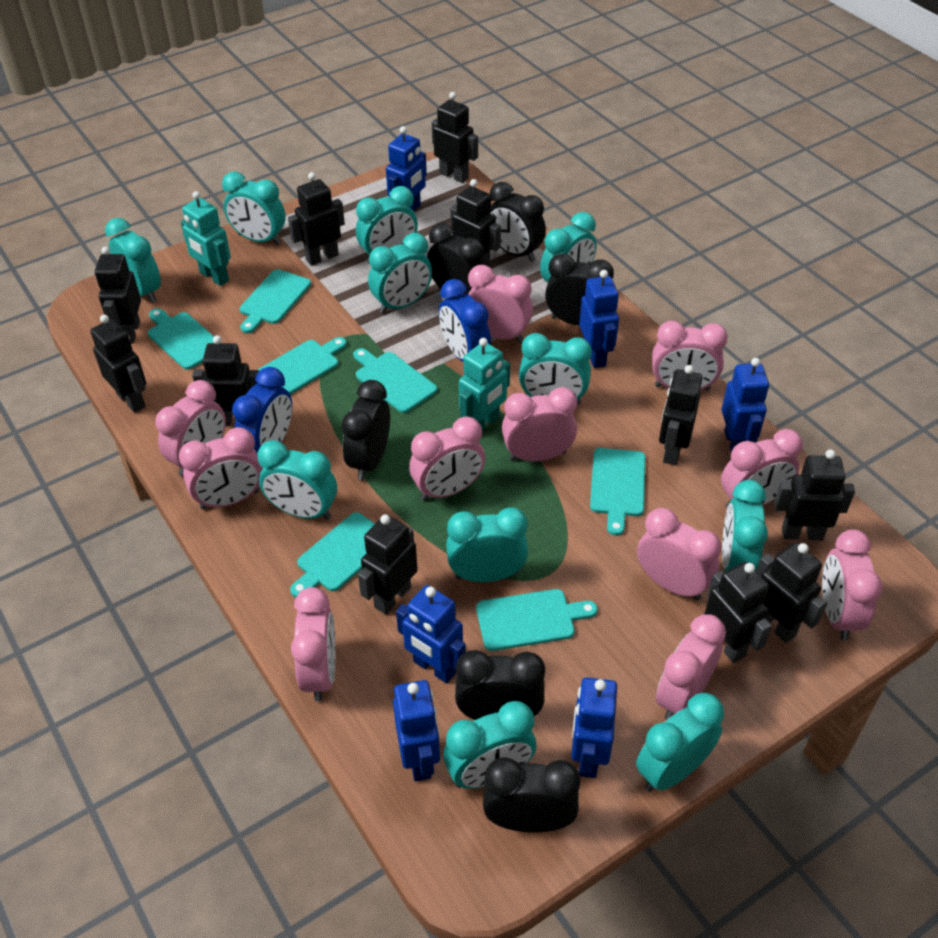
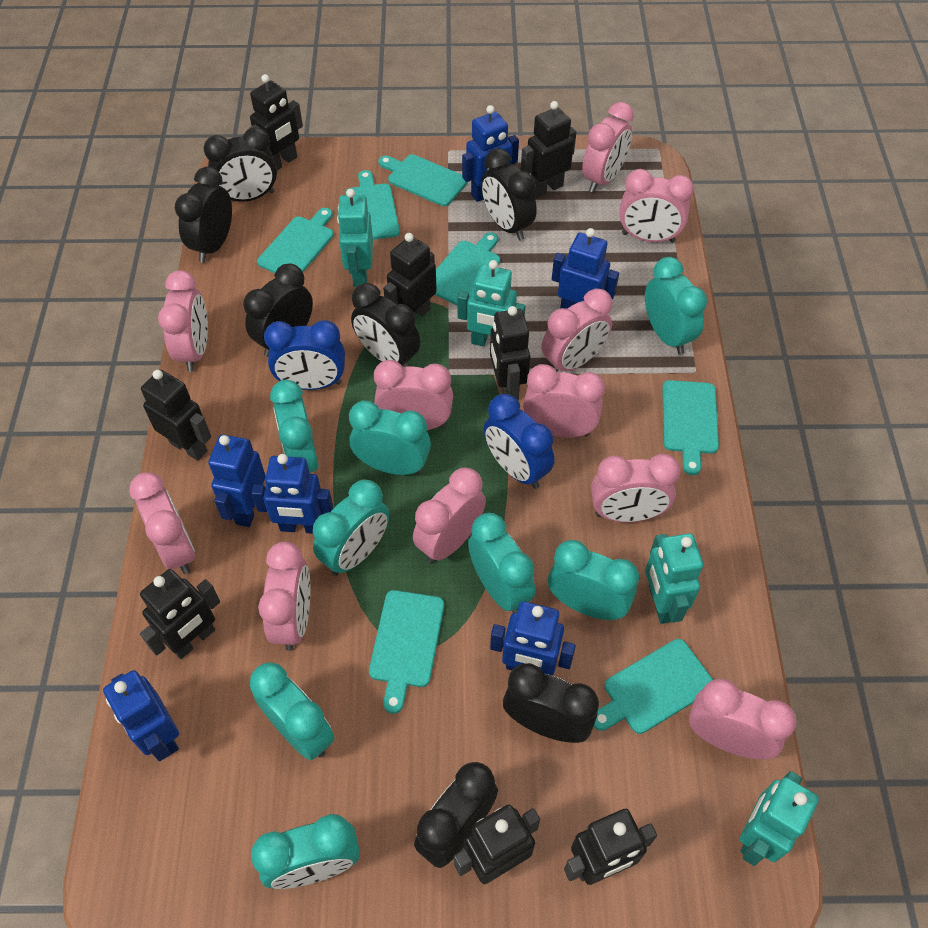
black clock: 6 -> 7
black robot: 11 -> 8
turquoise clock: 11 -> 8
turquoise robot: 2 -> 4

